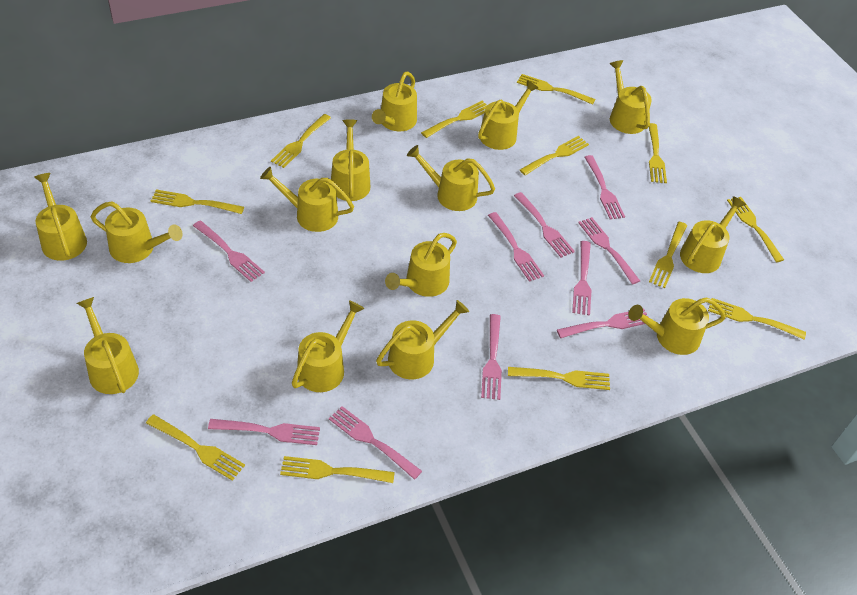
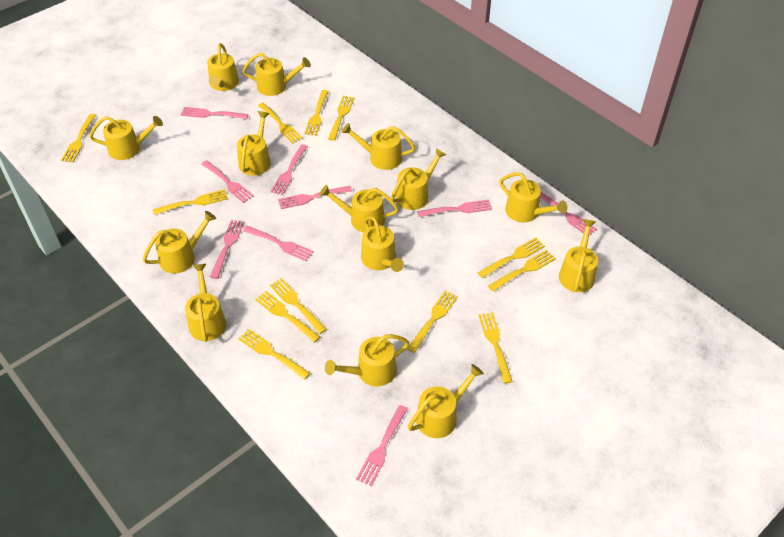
pink fork: 10 -> 9

